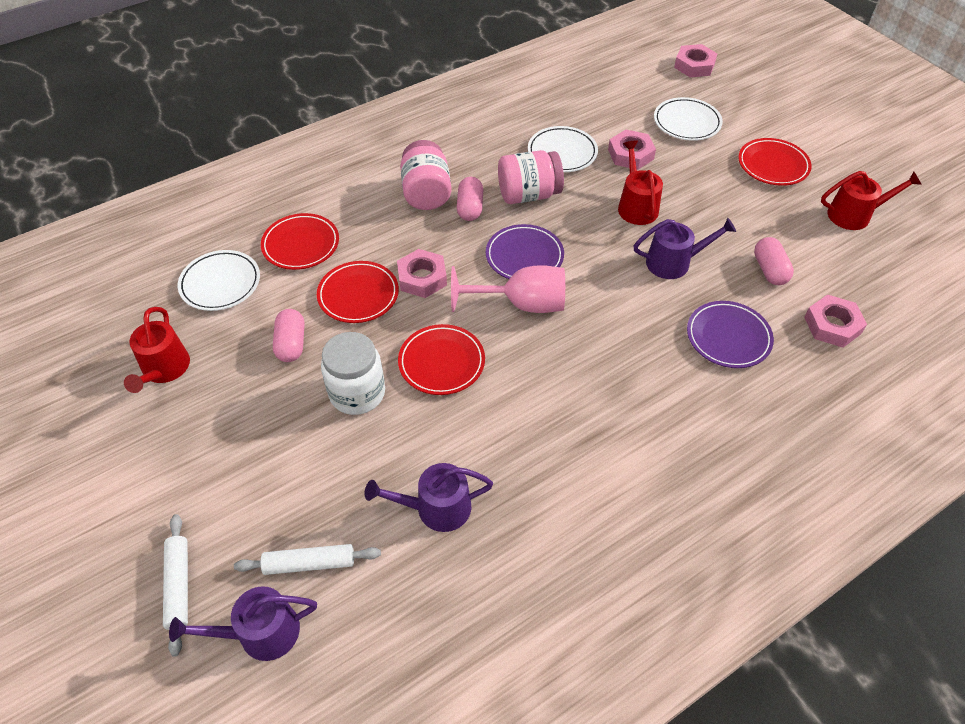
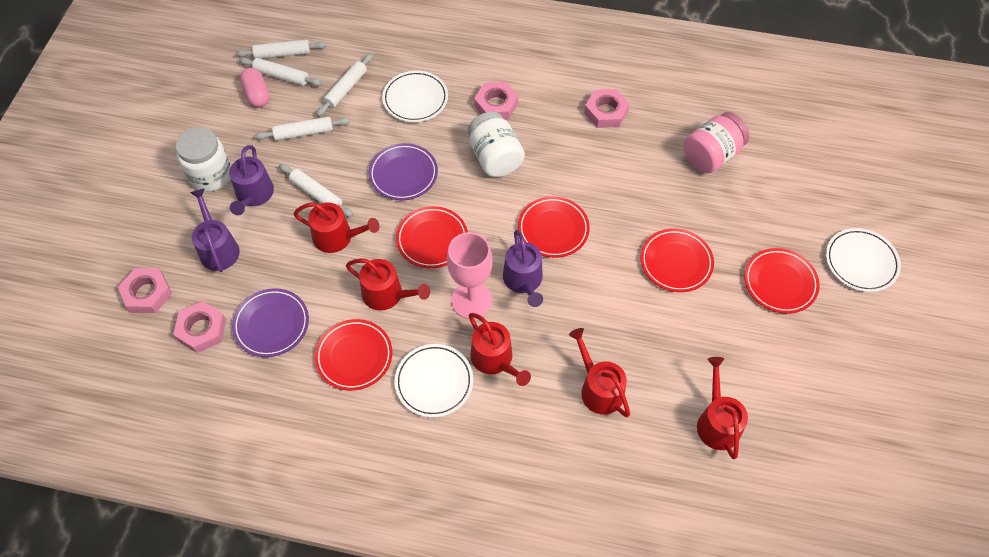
pink capsule: 3 -> 1
pink jar: 2 -> 1
red plate: 4 -> 5
red watering can: 3 -> 5
white jar: 1 -> 2
white rolling pin: 2 -> 5

